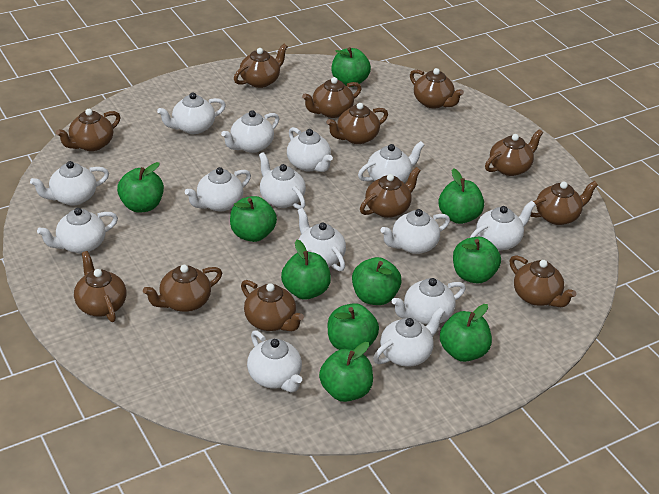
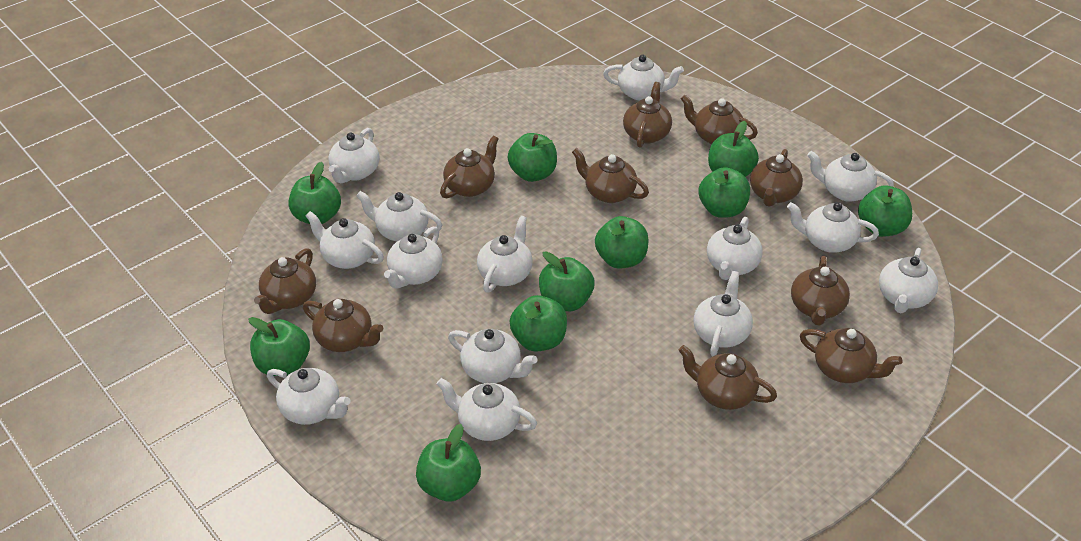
brown teapot: 12 -> 10

